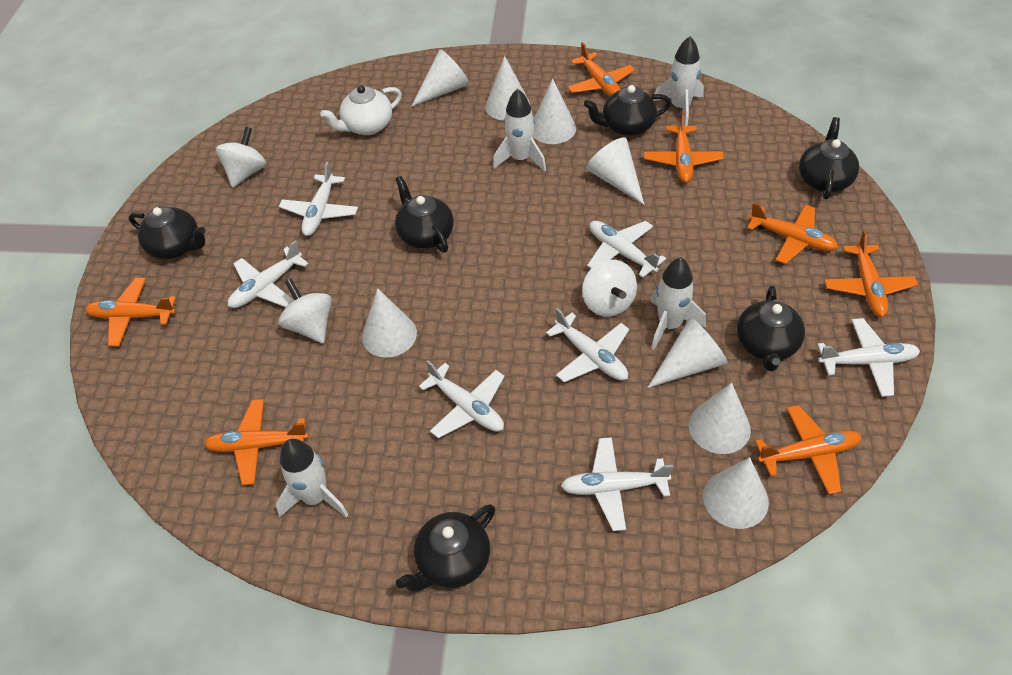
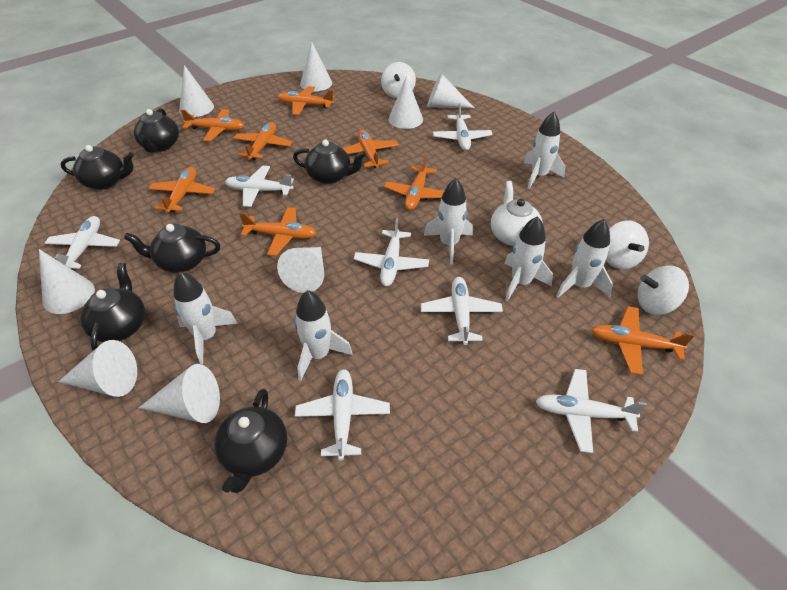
orange plane: 7 -> 8
white rocket: 4 -> 6

